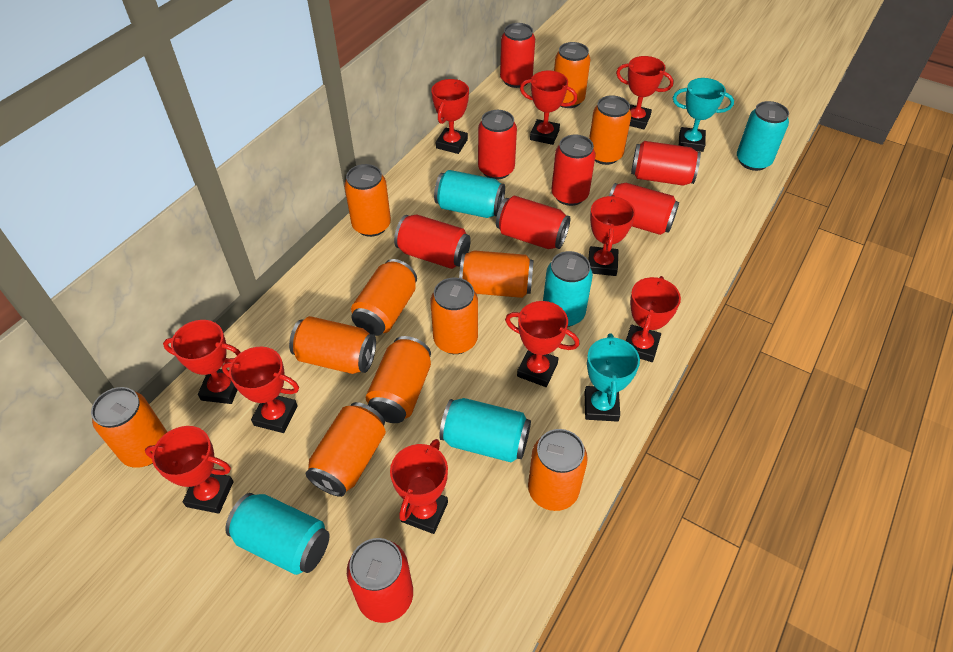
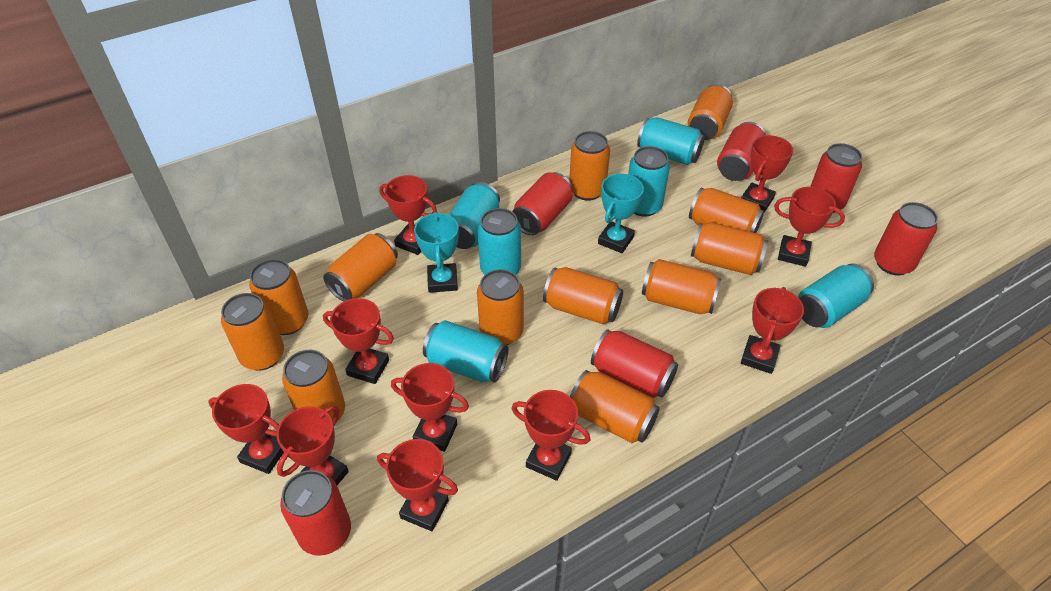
orange can: 11 -> 12
red can: 8 -> 6
turquoise can: 5 -> 6

